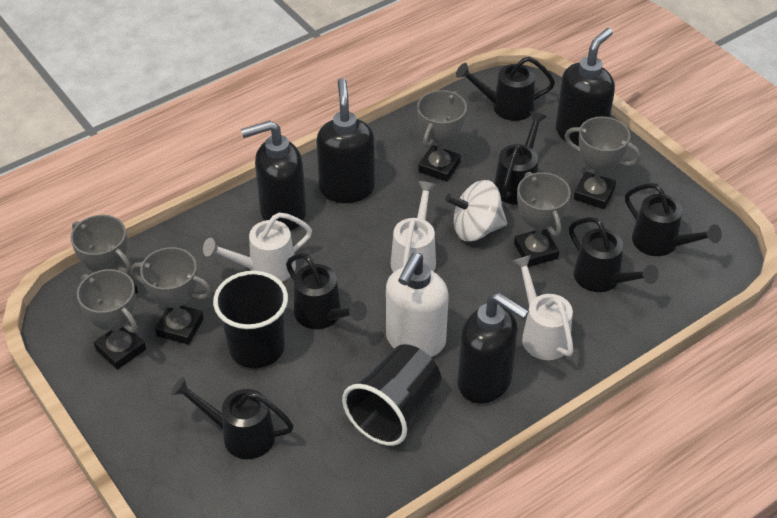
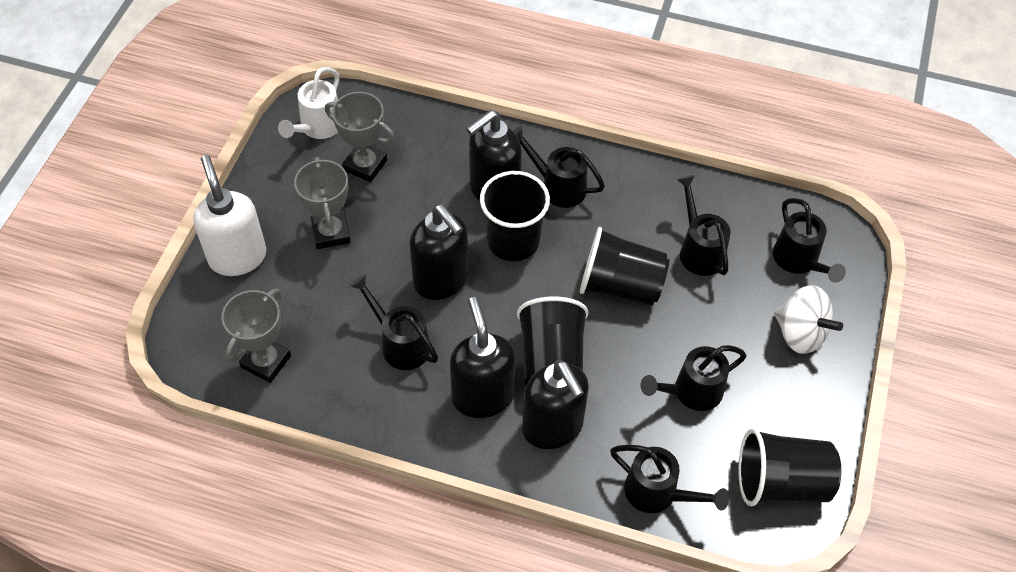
black cup: 2 -> 4
grey trophy: 6 -> 3
white watering can: 3 -> 1

